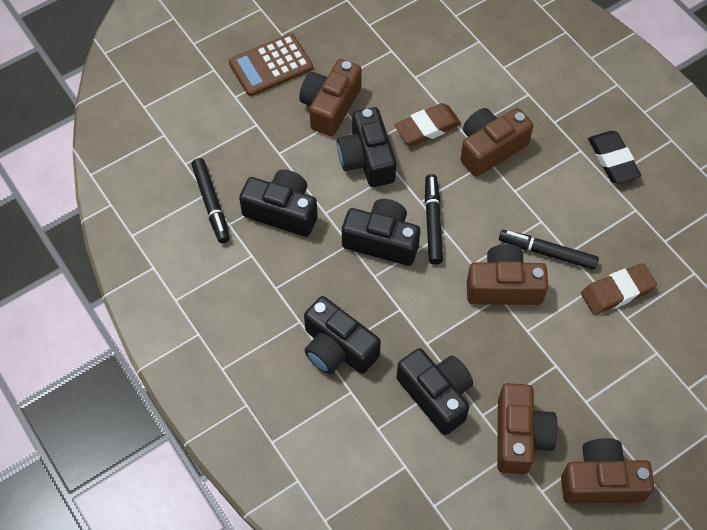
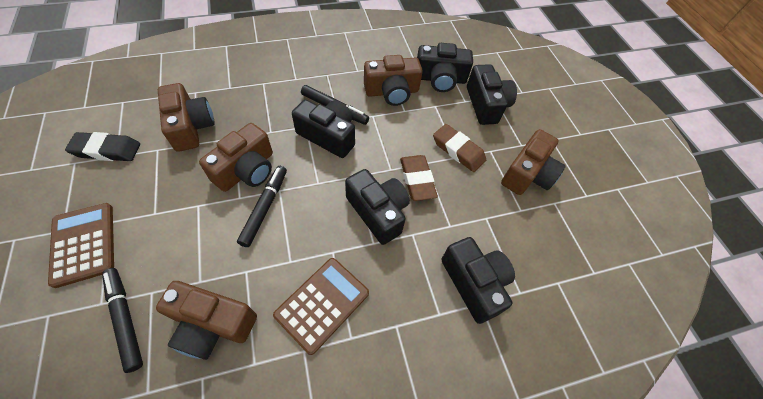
brown calculator: 1 -> 2

